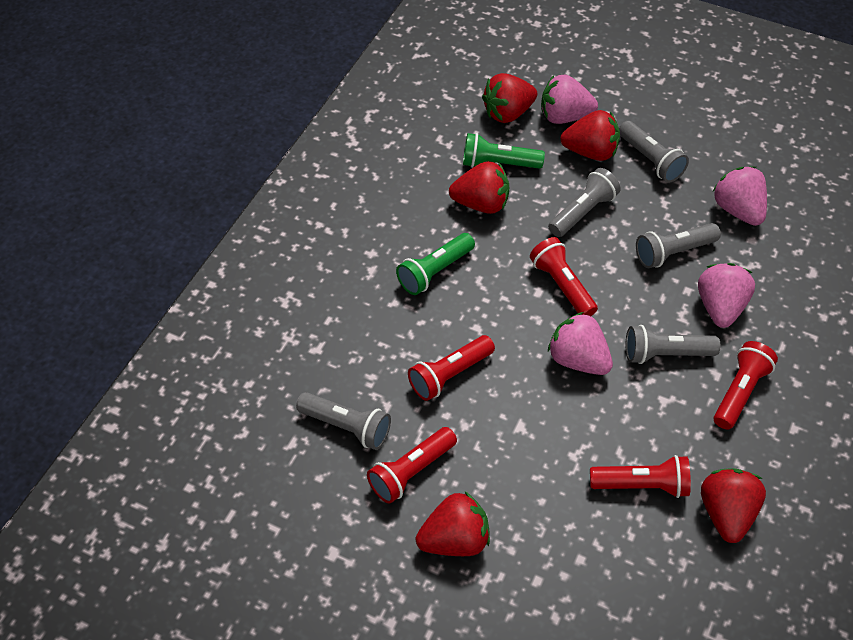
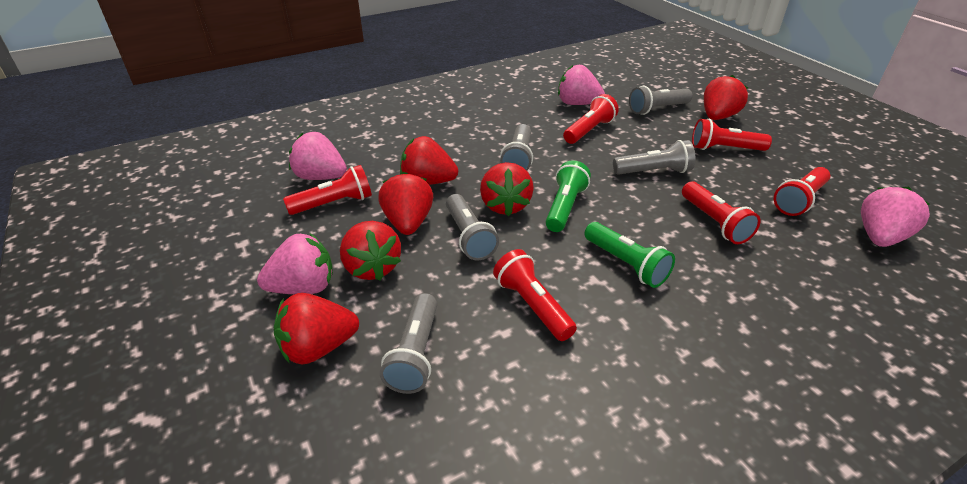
red flashlight: 5 -> 6
red strawberry: 5 -> 6

